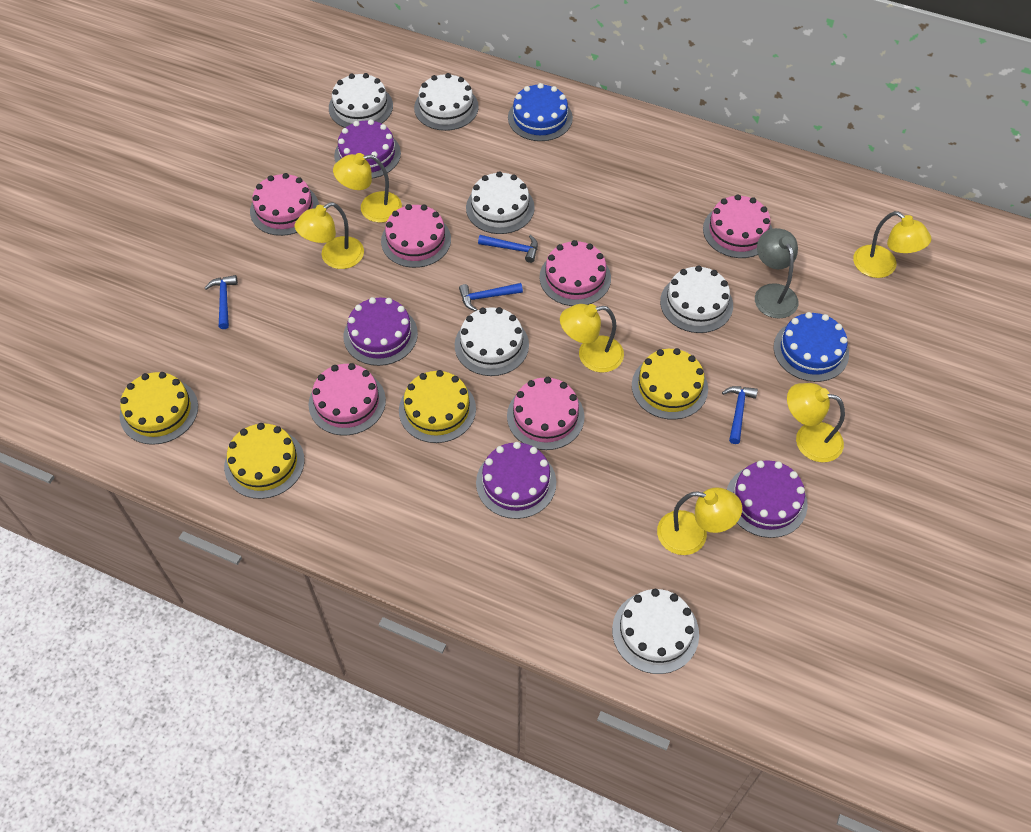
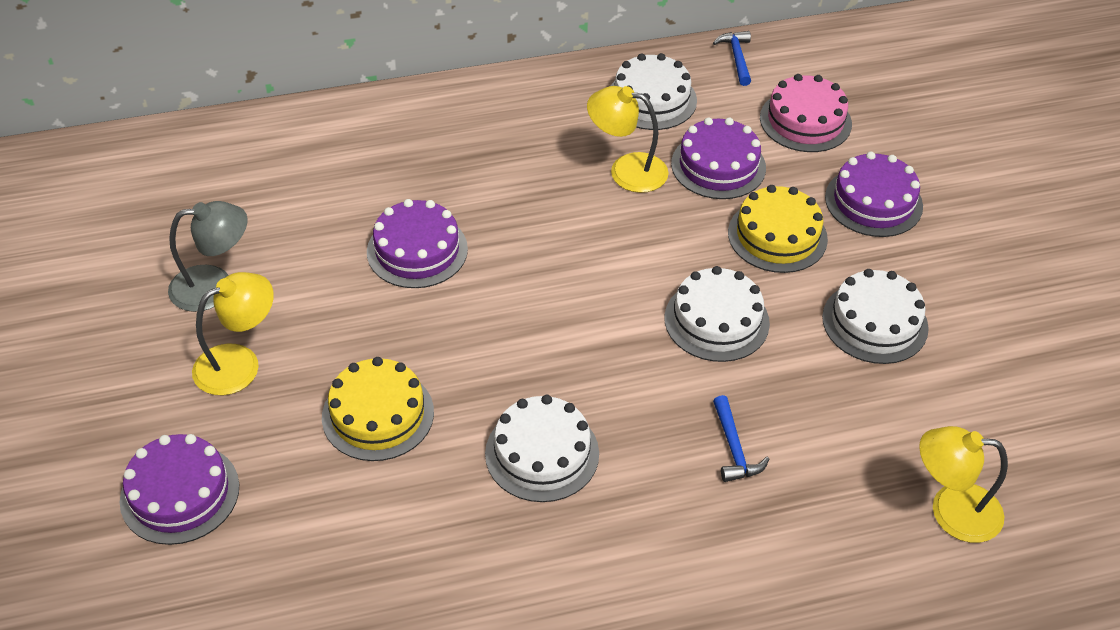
blue cake: 2 -> 0
blue hammer: 4 -> 2
pink cake: 6 -> 1
white cake: 6 -> 4
yellow cake: 4 -> 2
yellow lamp: 6 -> 3

